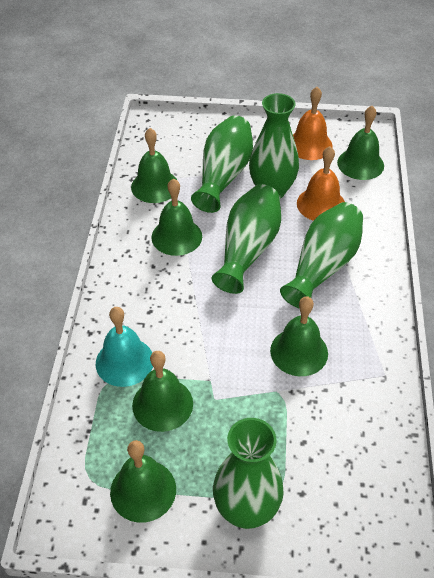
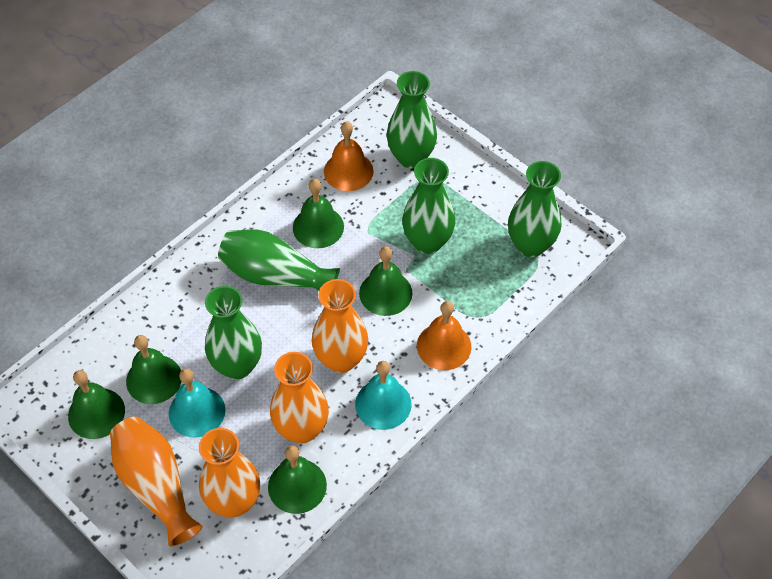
green bell: 6 -> 5
orange vase: 0 -> 4
turquoise bell: 1 -> 2

